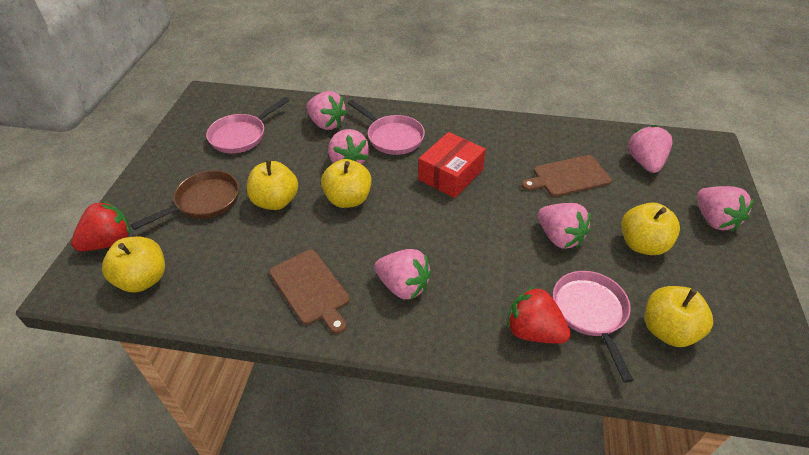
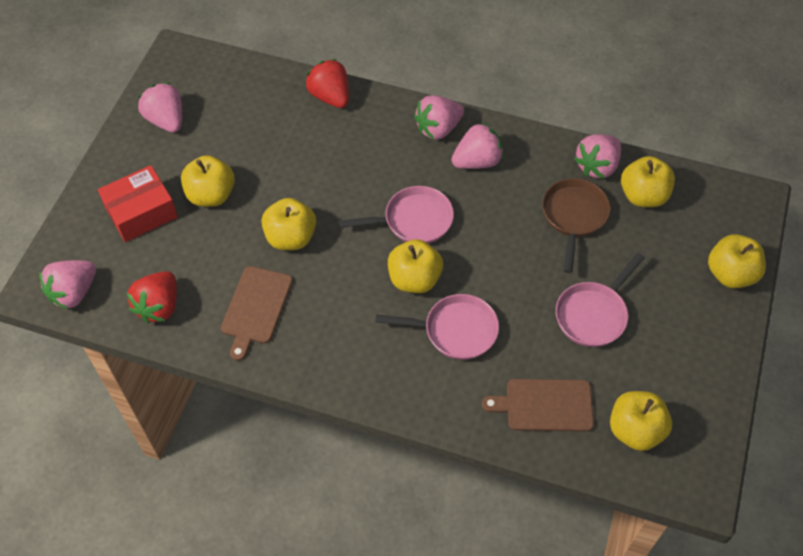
pink strawberry: 6 -> 5
yellow apple: 5 -> 6

